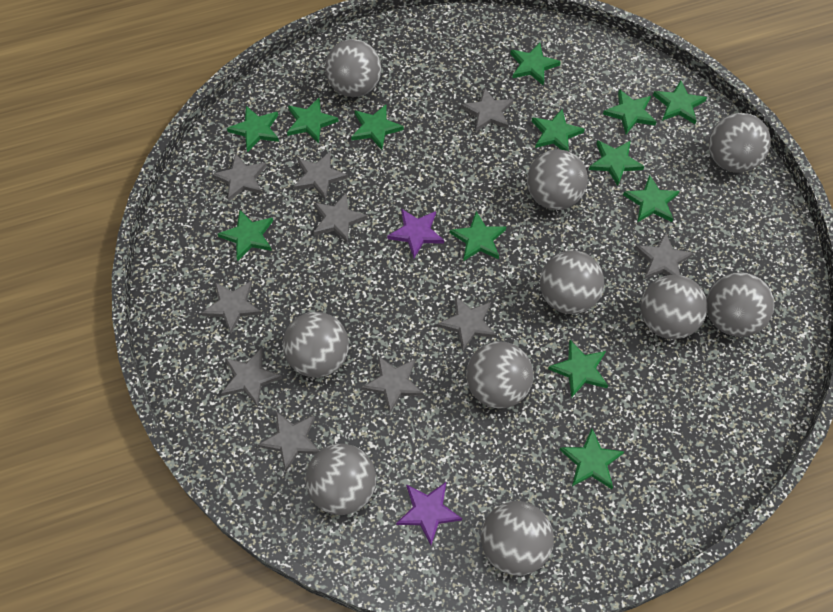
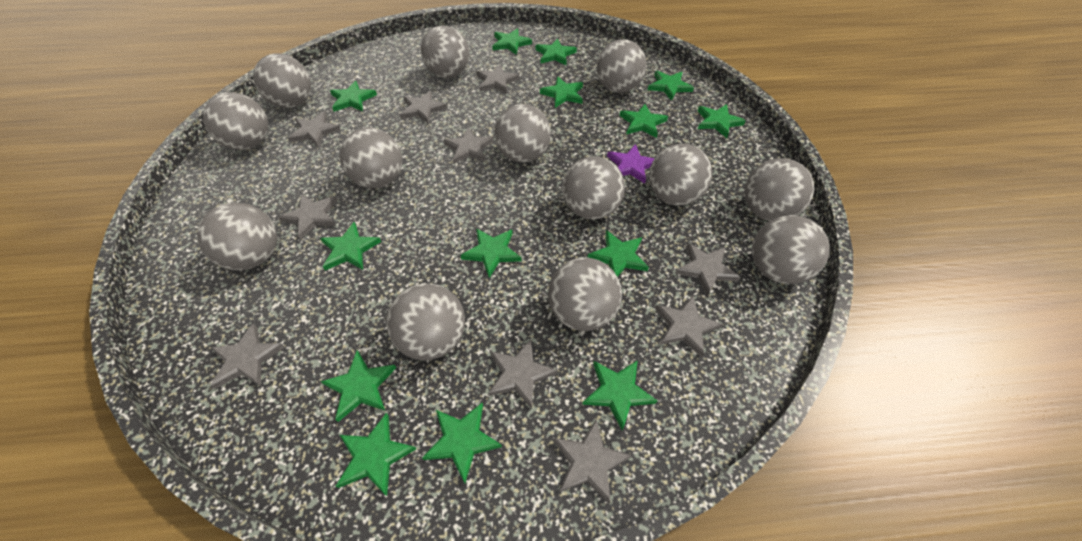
green star: 13 -> 14
grey ball: 10 -> 13
purple star: 2 -> 1

